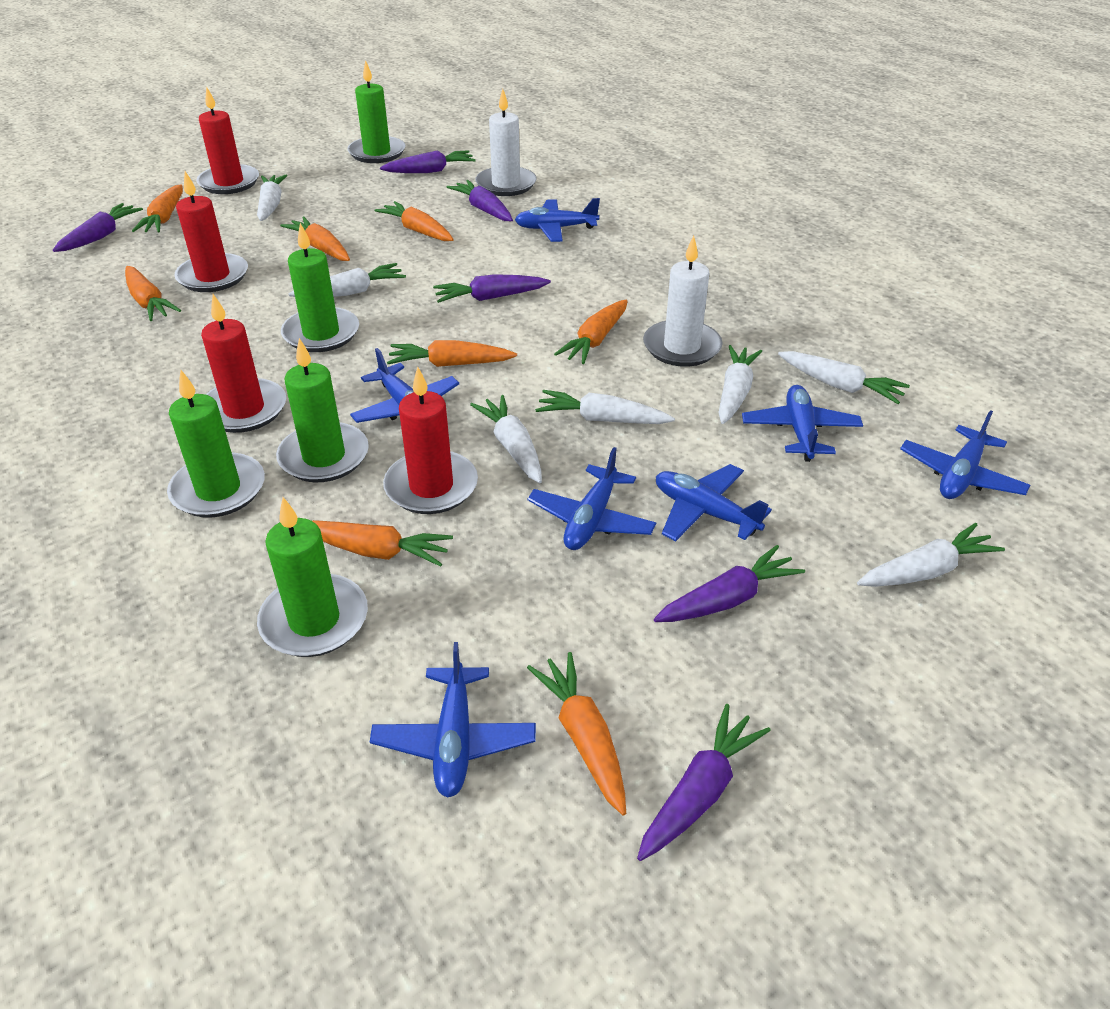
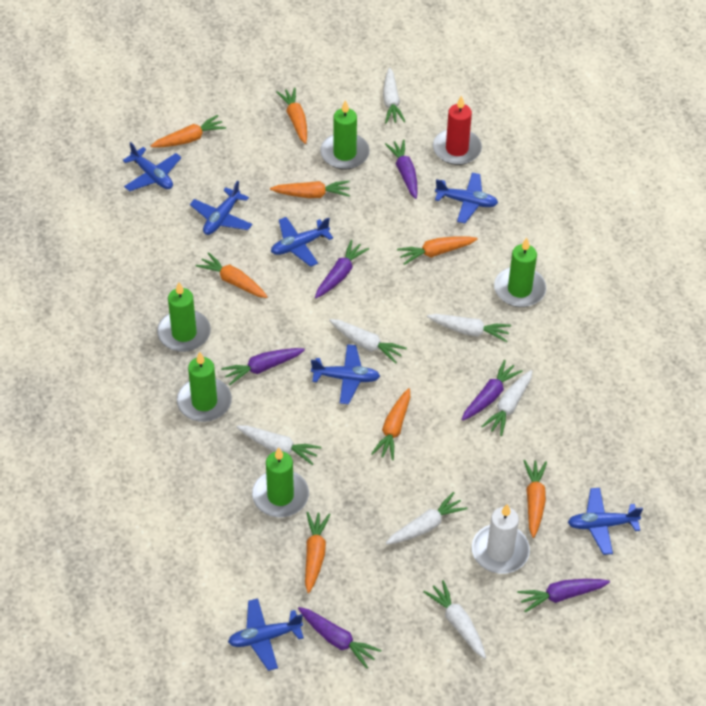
red candle: 4 -> 1
white candle: 2 -> 1

